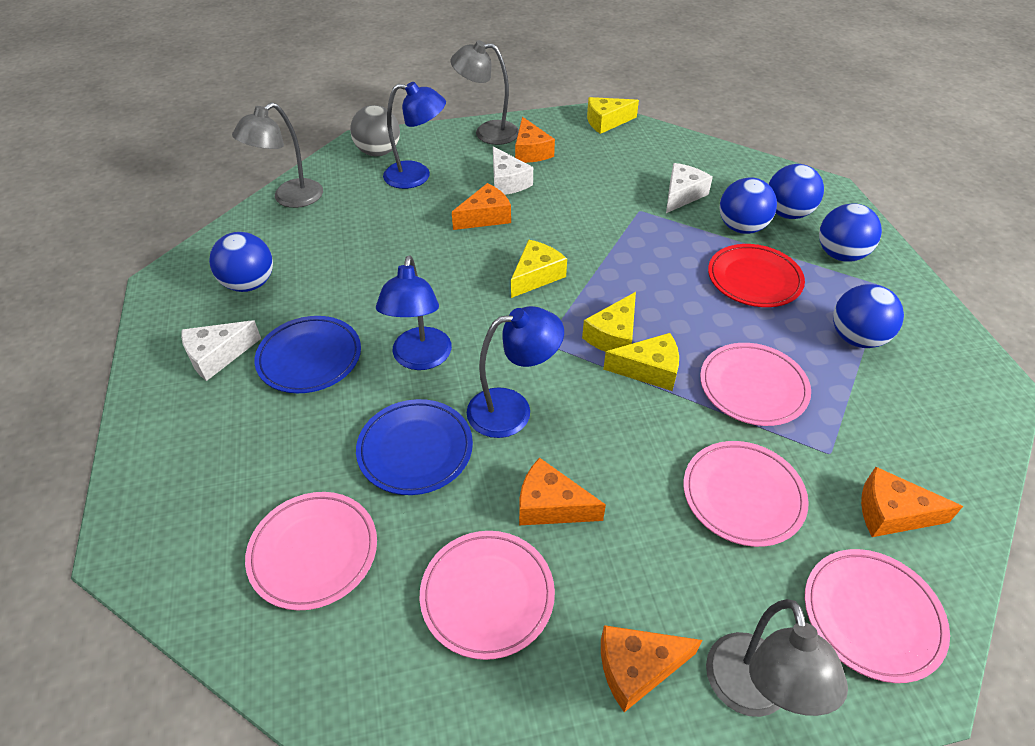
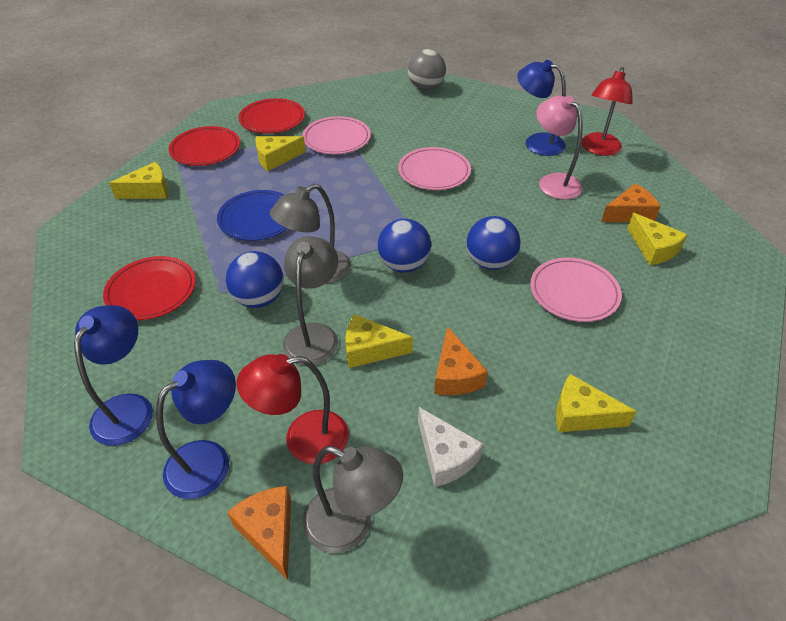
blue ball: 5 -> 3
blue plate: 2 -> 1
orange cheese: 5 -> 3
pink lamp: 0 -> 1
pink plate: 5 -> 3
red lamp: 0 -> 2
red plate: 1 -> 3
white cheese: 3 -> 1
yellow cheese: 4 -> 5

